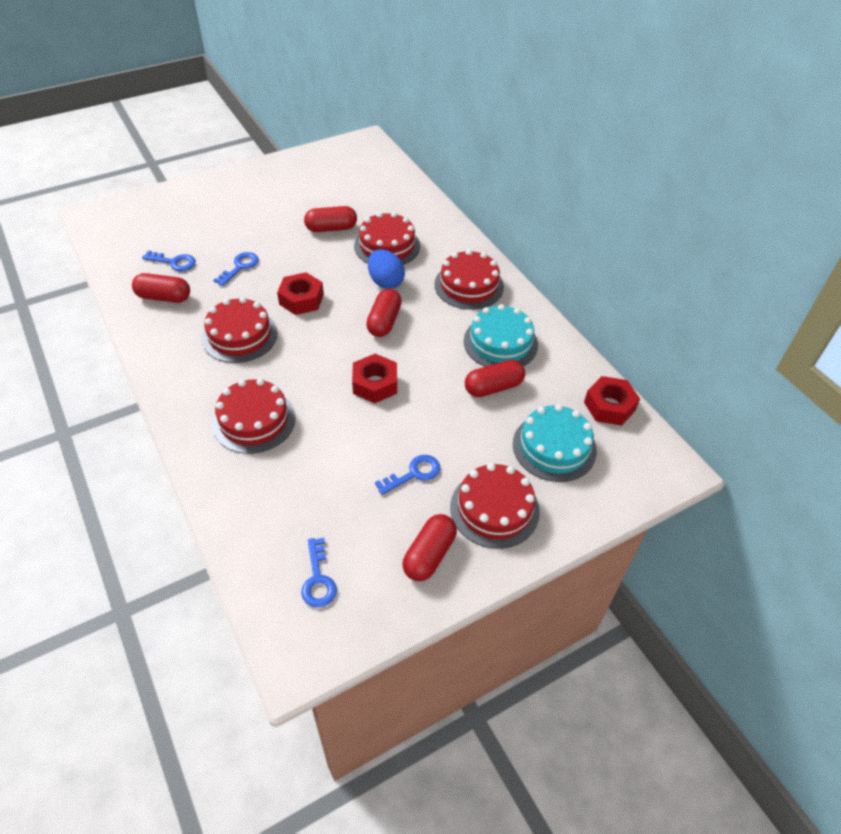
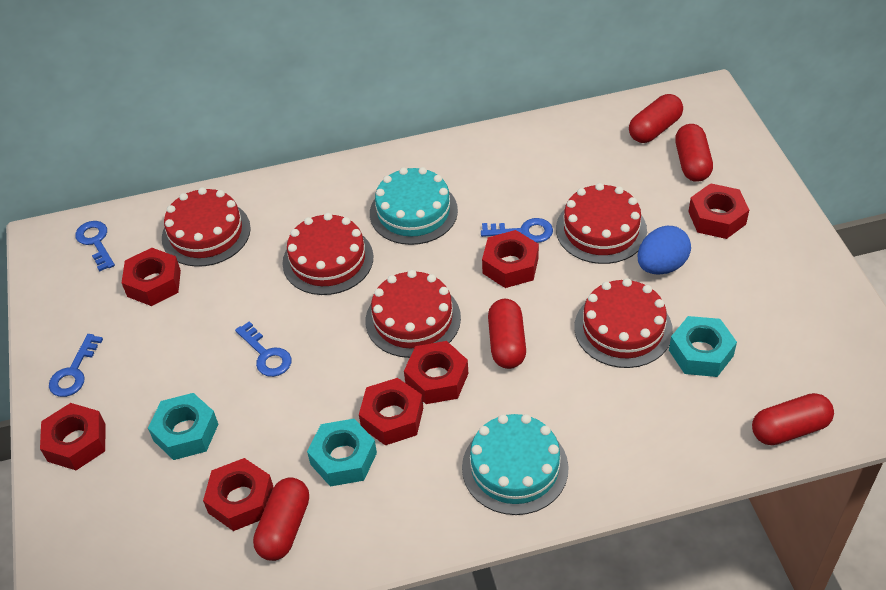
red nut: 3 -> 7
turquoise nut: 0 -> 3

